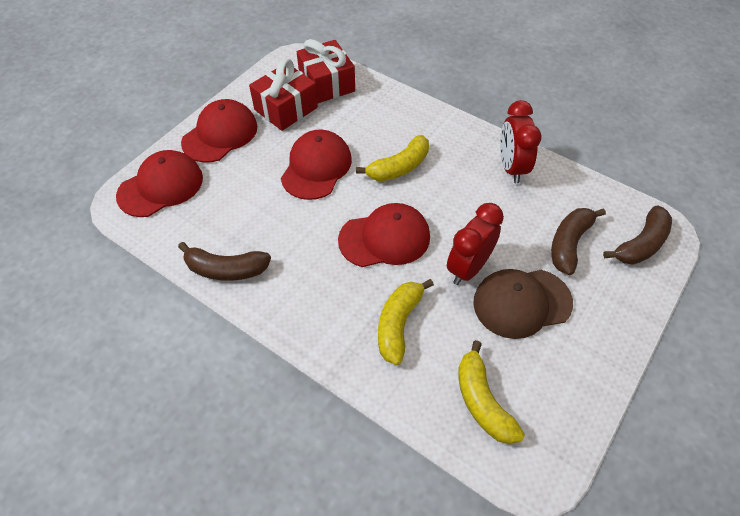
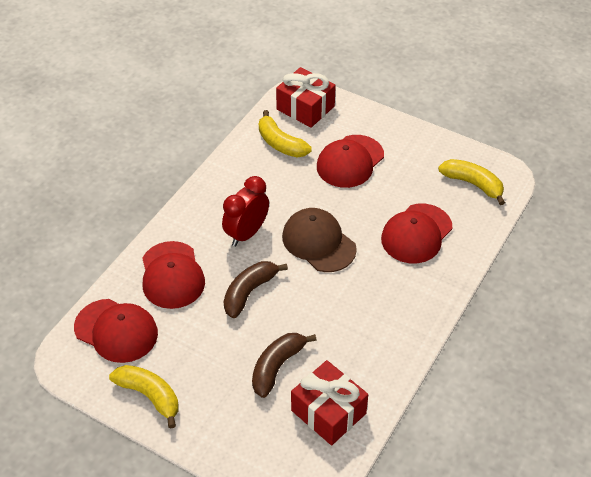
brown banana: 3 -> 2
red clock: 2 -> 1

